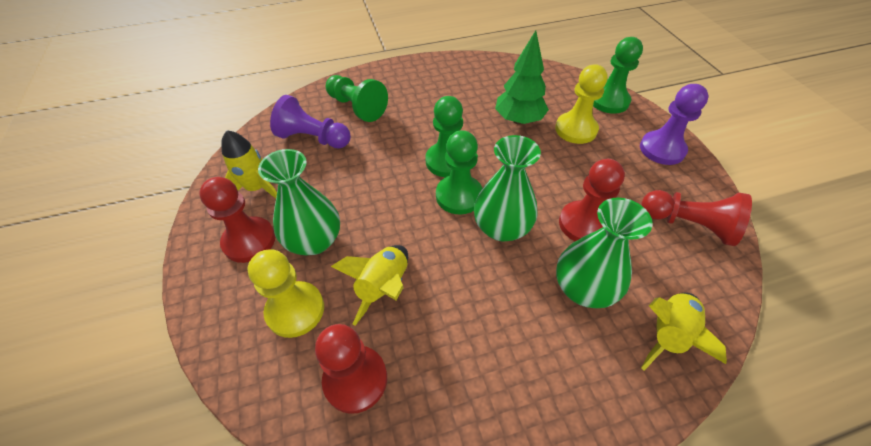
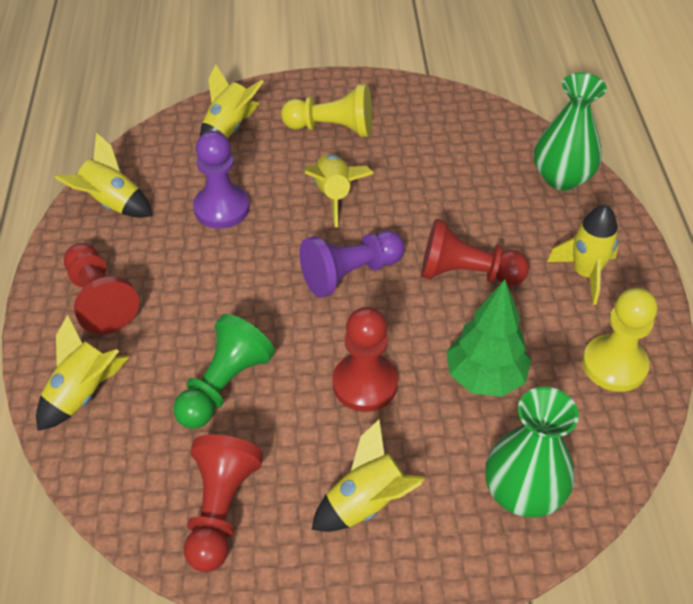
green pawn: 4 -> 1
green vase: 3 -> 2
yellow rocket: 3 -> 6

